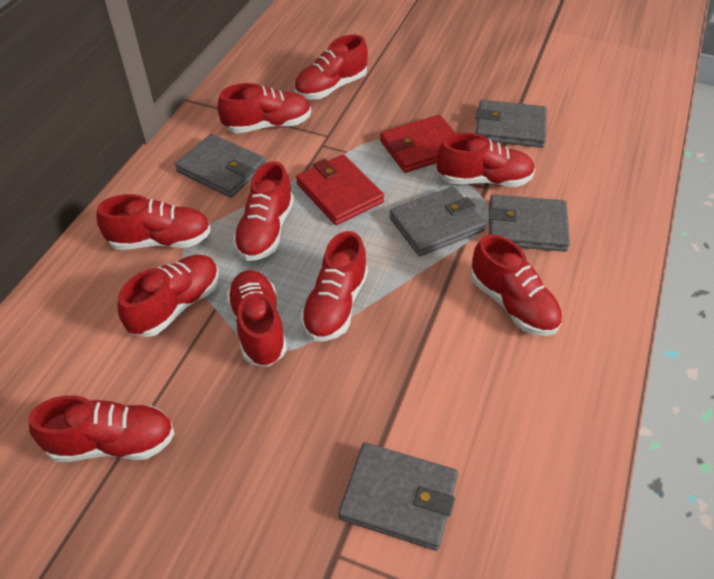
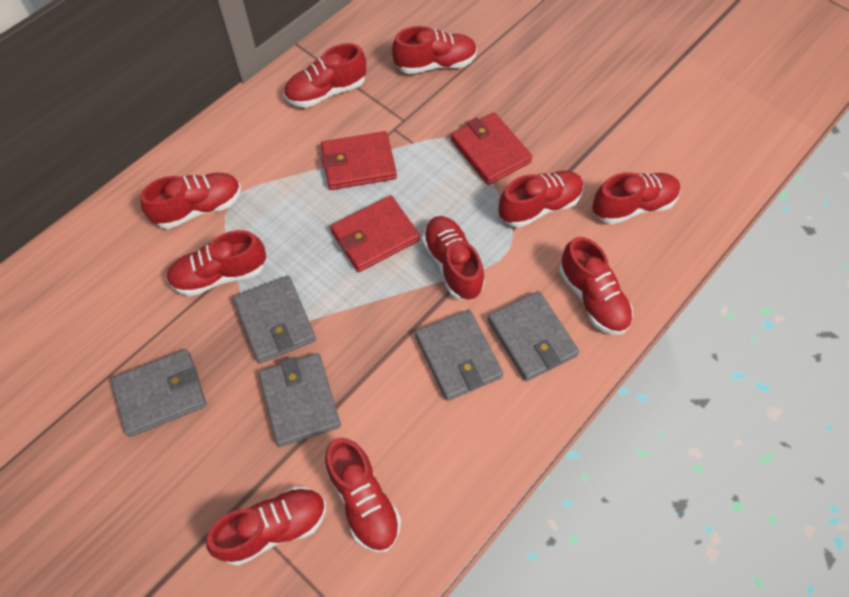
red wallet: 2 -> 3

